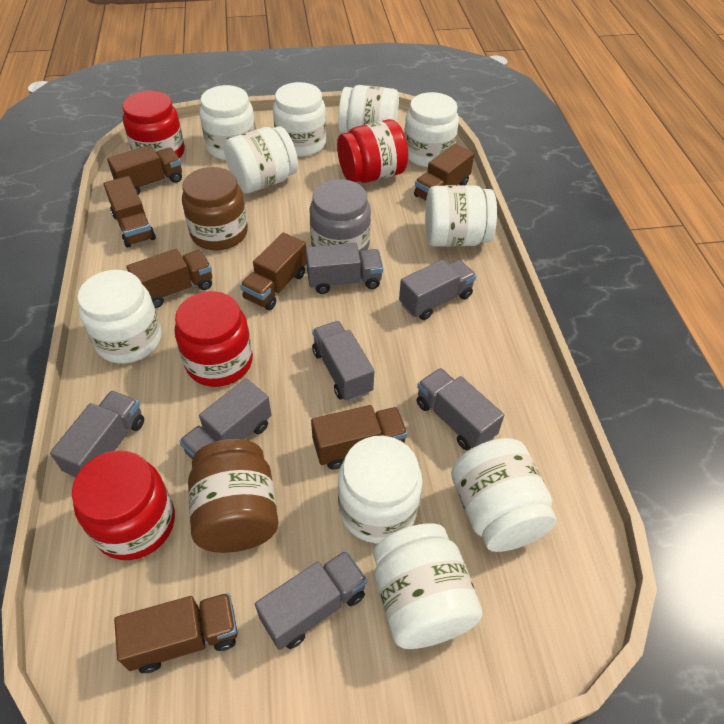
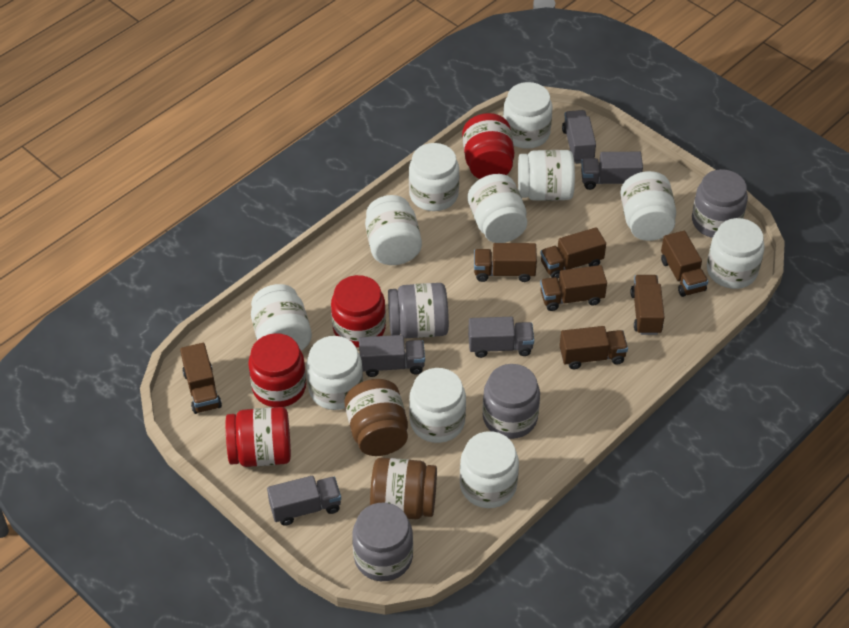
grey jar: 1 -> 4
grey truck: 7 -> 5
white jar: 10 -> 11

